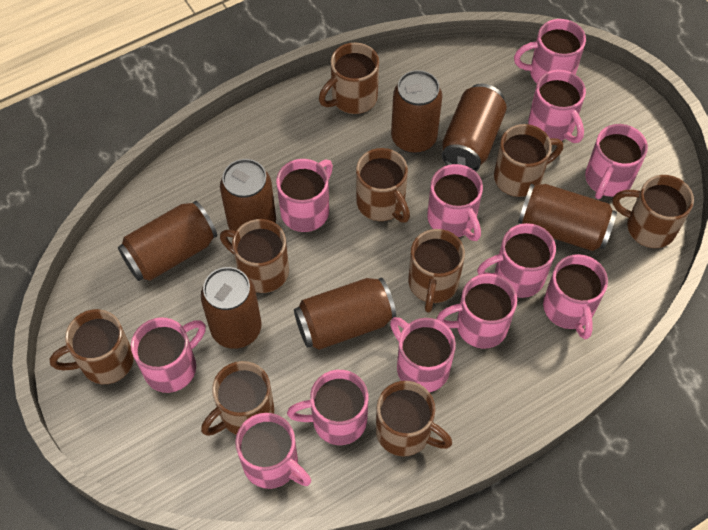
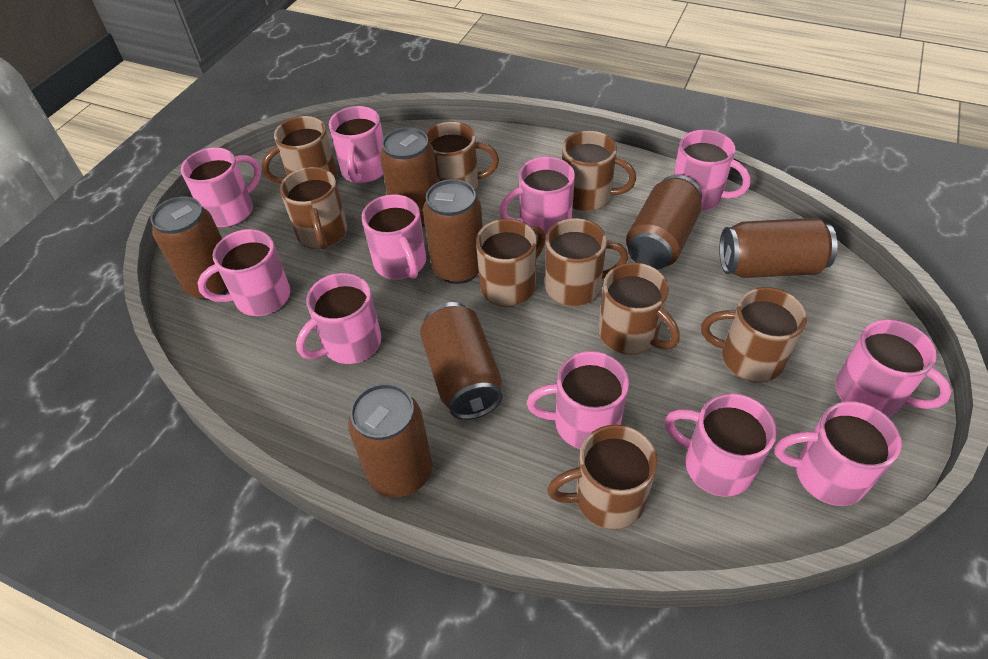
pink mug: 12 -> 11

